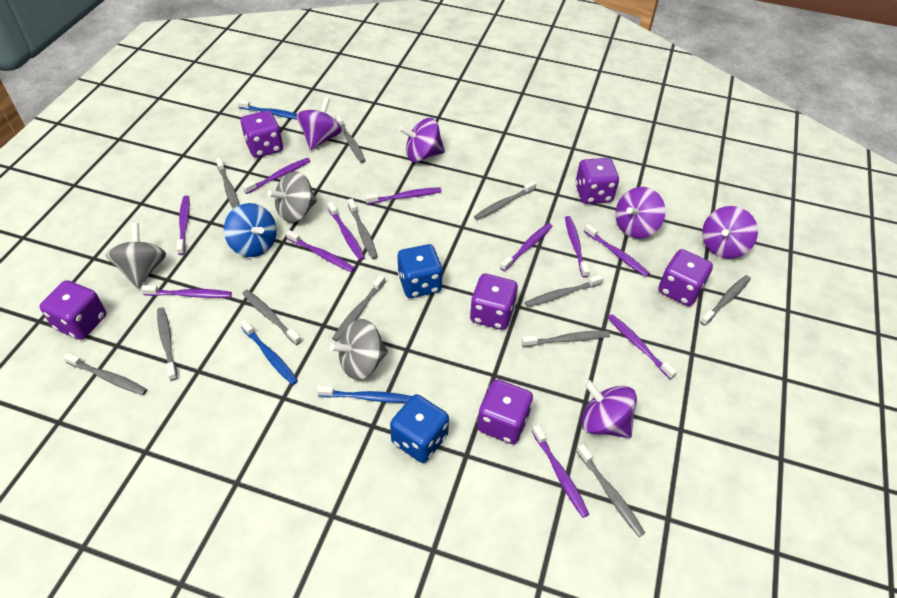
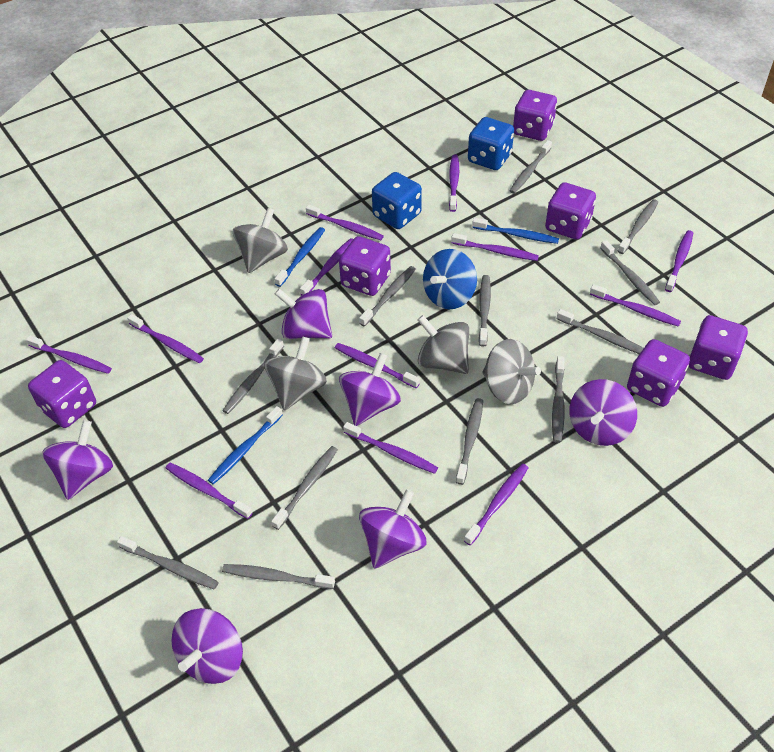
grey spinning top: 3 -> 4
purple spinning top: 5 -> 6
purple toothbrush: 11 -> 12

